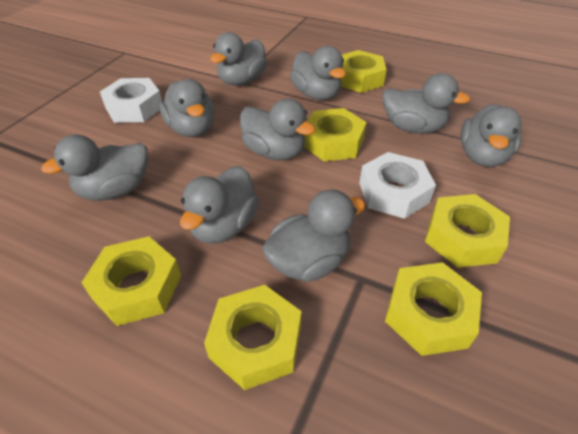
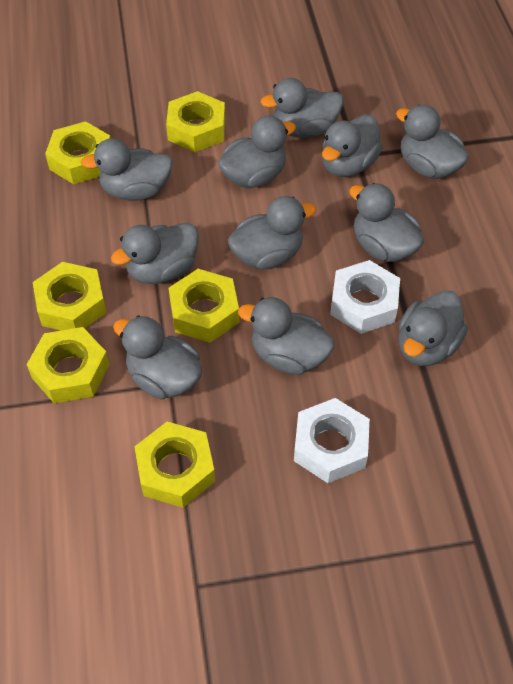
grey duck: 9 -> 11

